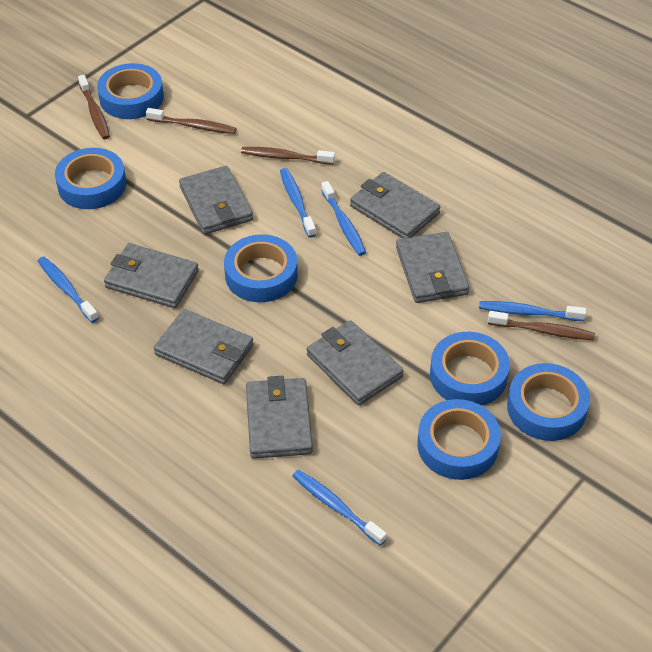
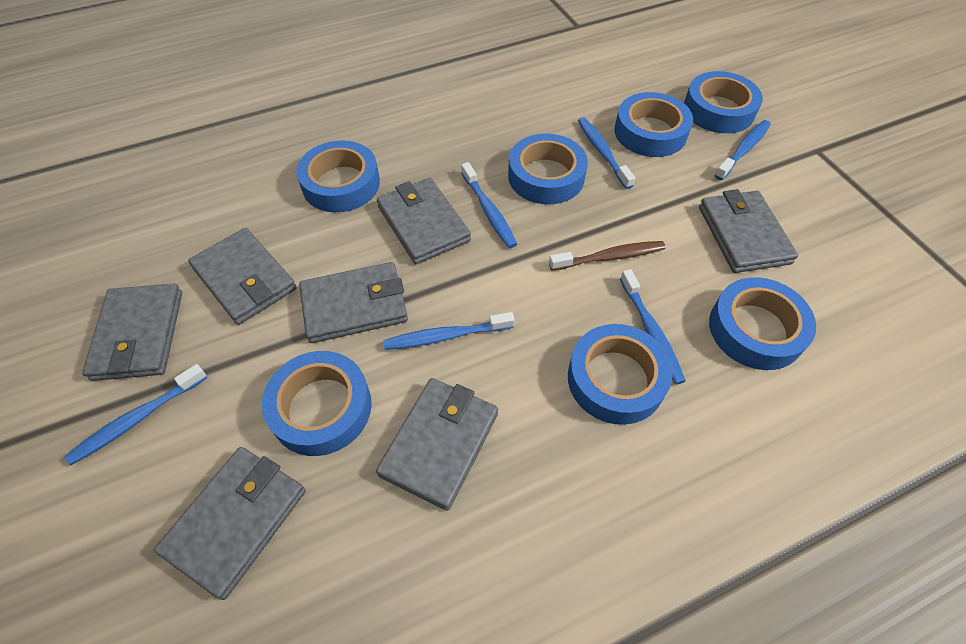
blue tape: 6 -> 7
blue toothbrush: 5 -> 6
brown toothbrush: 4 -> 1

